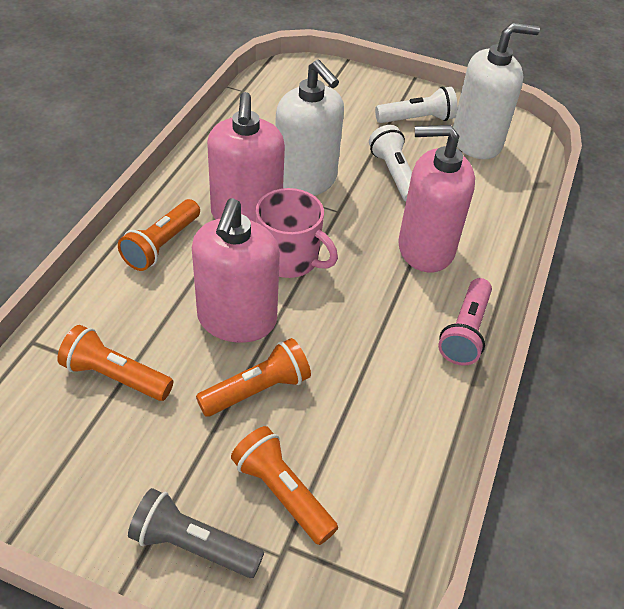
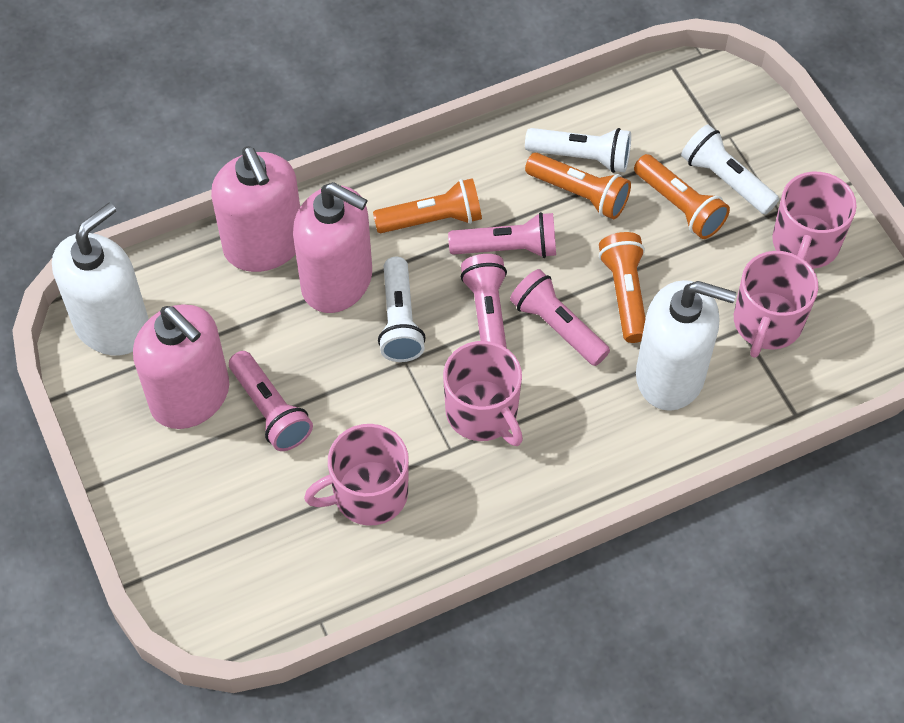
grey flashlight: 1 -> 0
pink flashlight: 1 -> 4
pink mug: 1 -> 4
white flashlight: 2 -> 3

